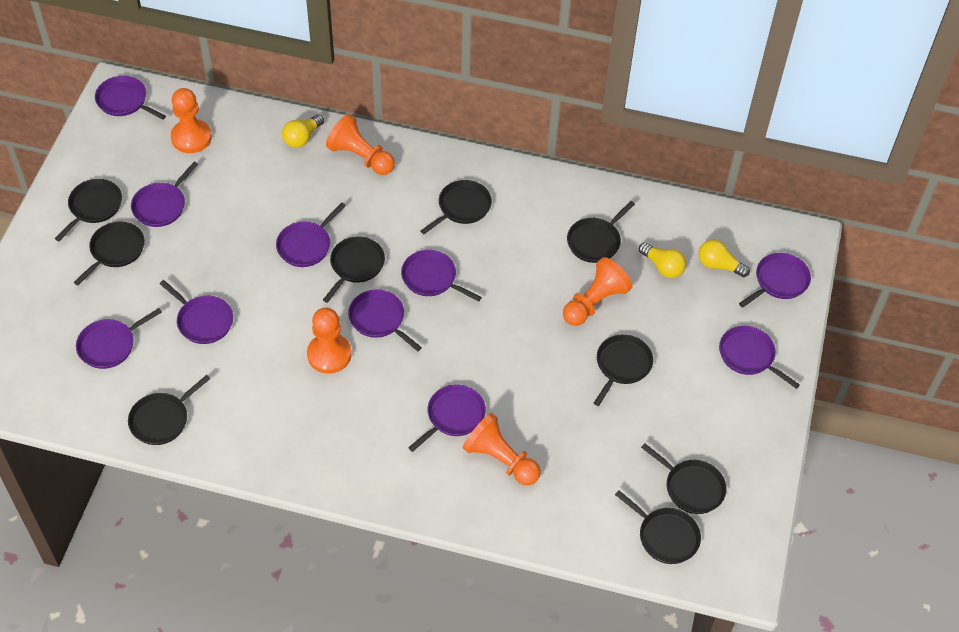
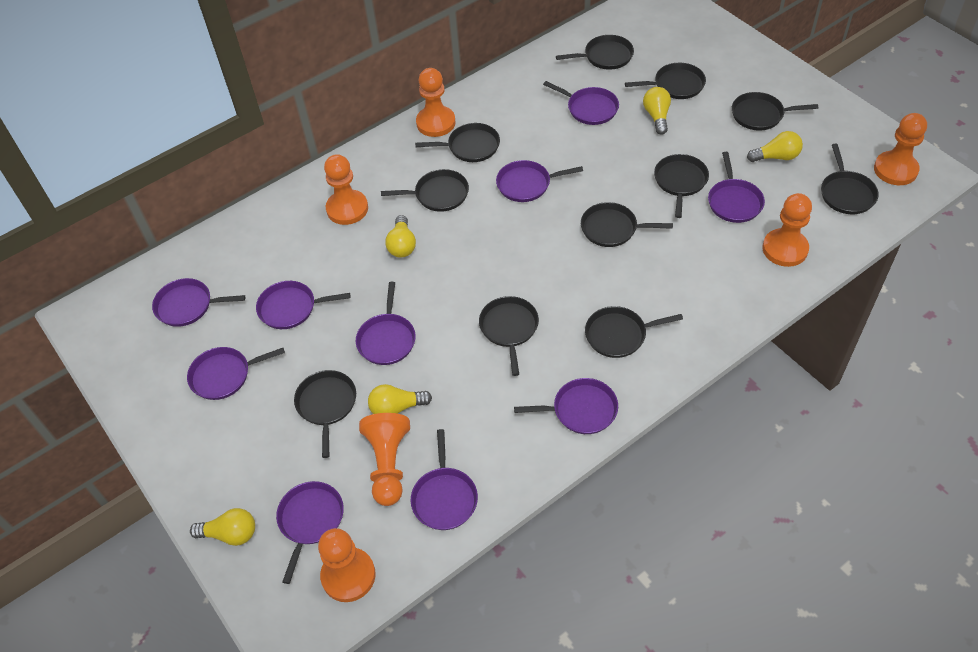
black pan: 9 -> 11
orange pawn: 5 -> 6
yellow light bulb: 3 -> 5

